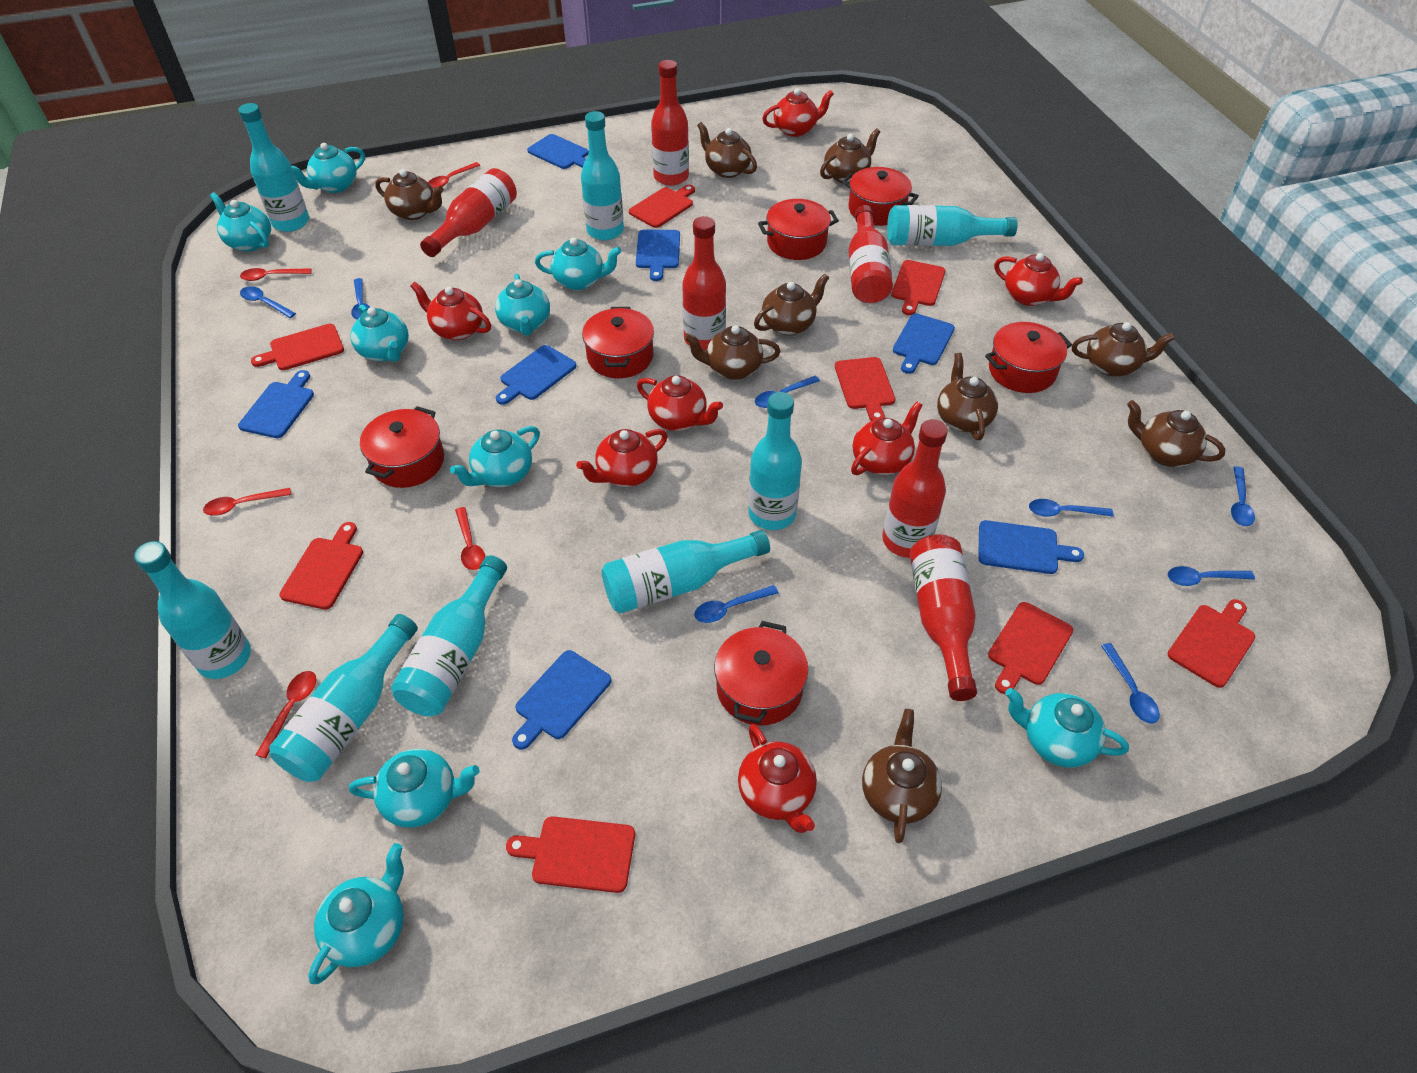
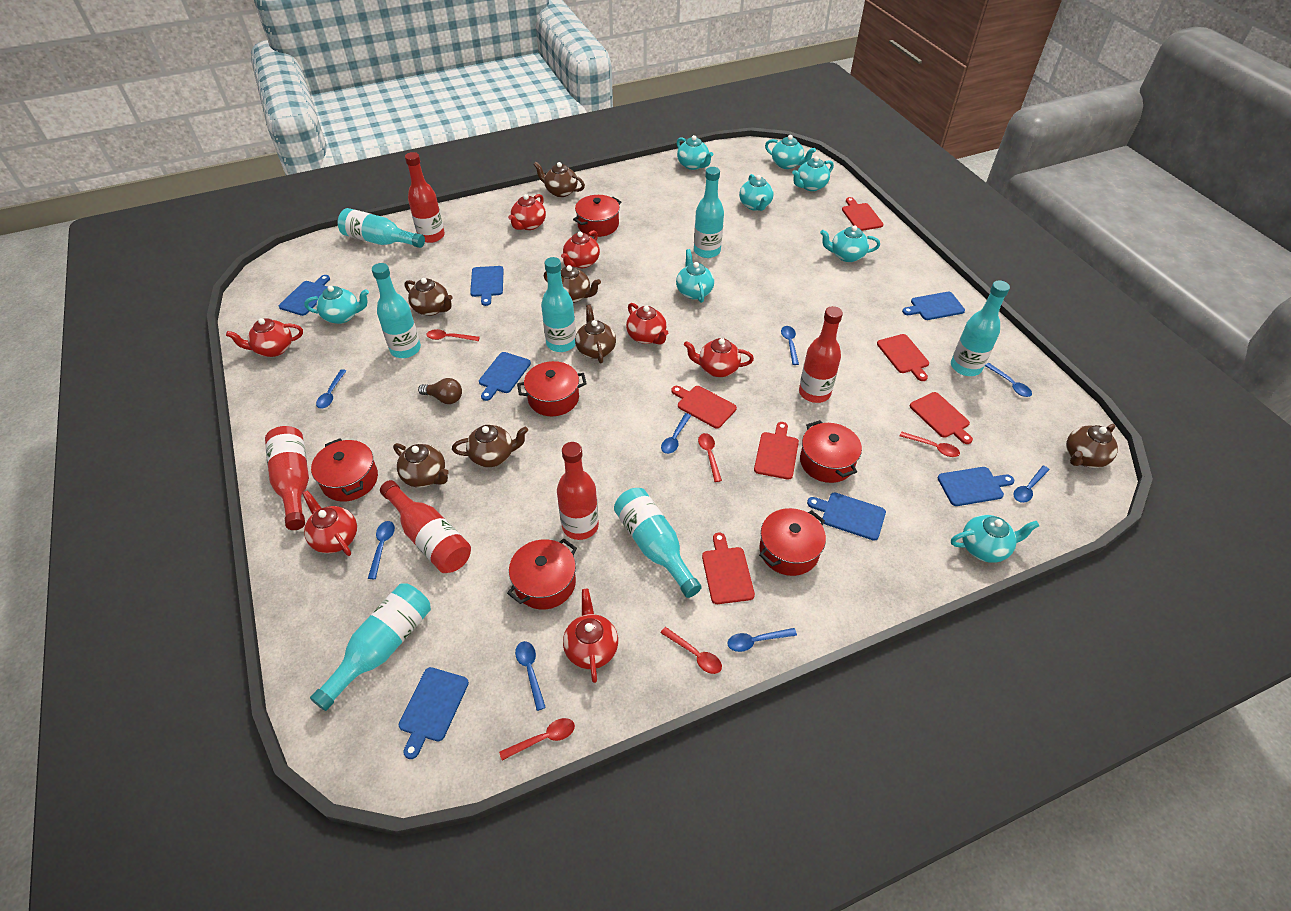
brown light bulb: 0 -> 1
brown teapot: 9 -> 7
red bottle: 6 -> 5
red cutting board: 8 -> 6
turquoise bottle: 8 -> 7
turquoise teapot: 9 -> 8

